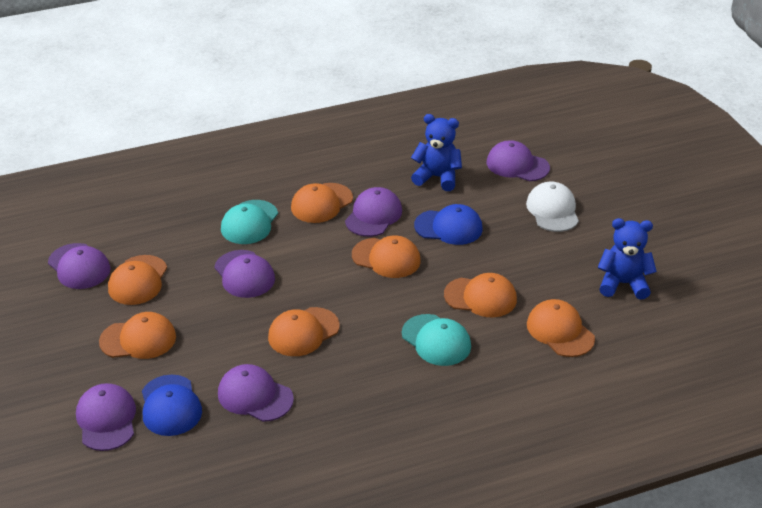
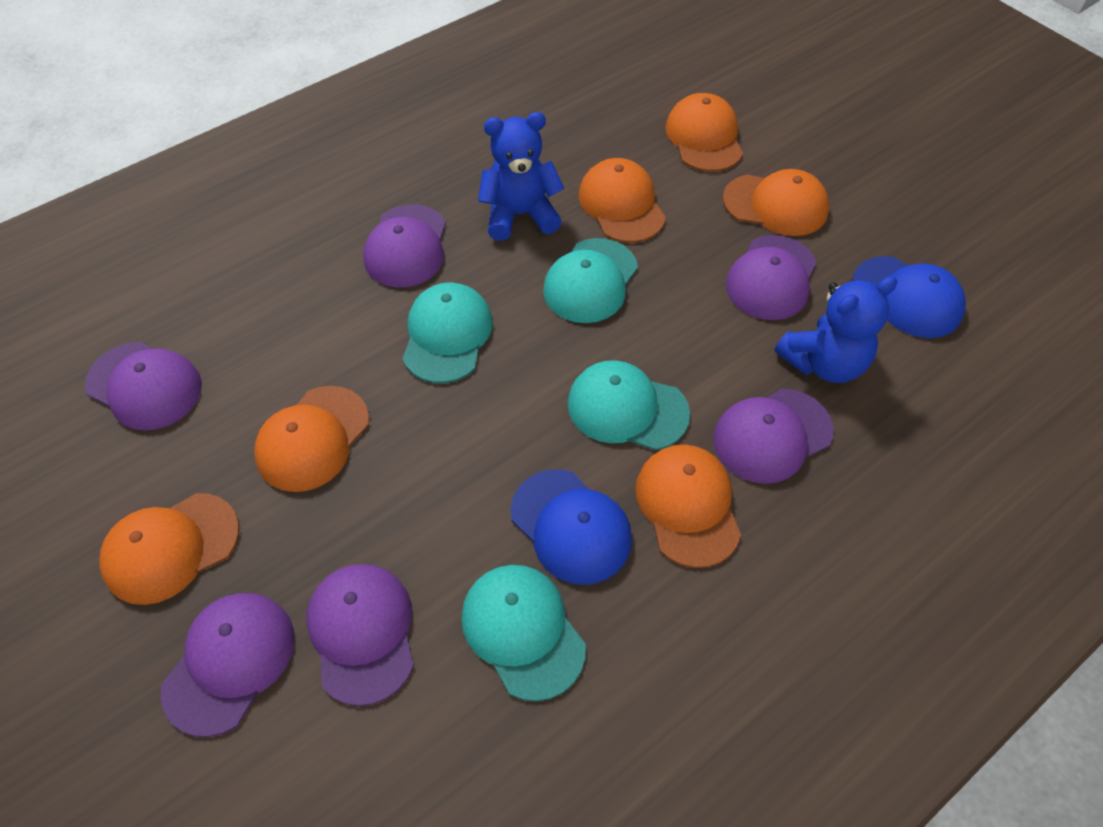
orange cap: 7 -> 6
turquoise cap: 2 -> 4
white cap: 1 -> 0

